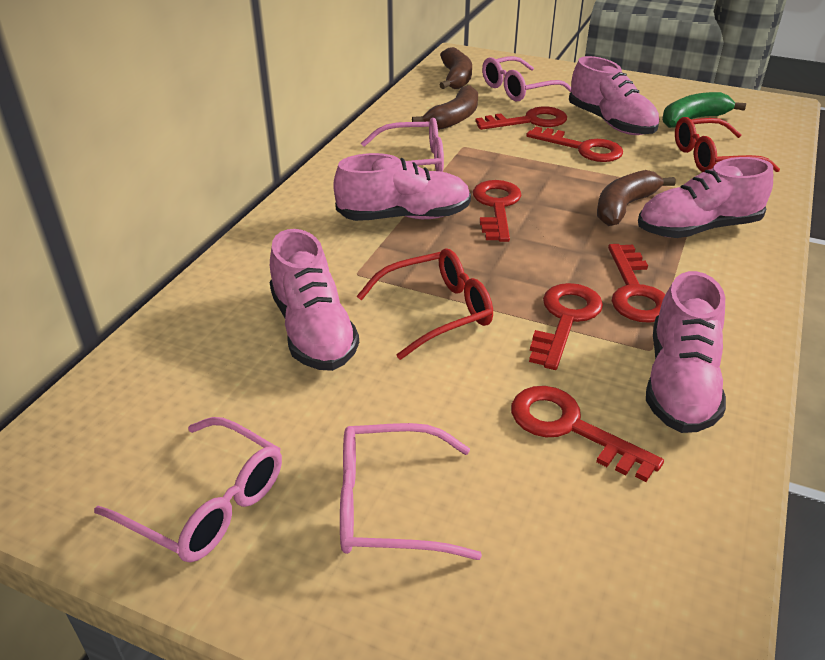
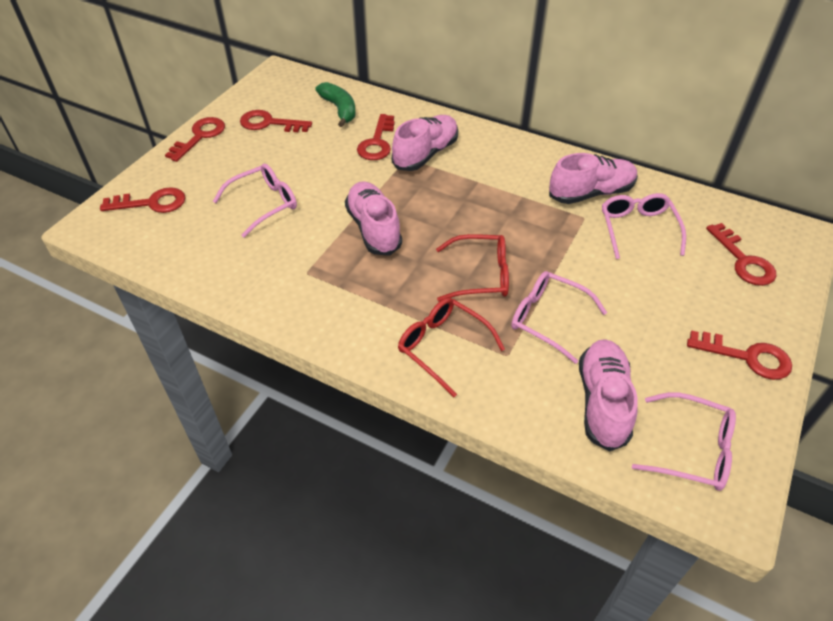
brown banana: 3 -> 0
pink shoe: 5 -> 4

